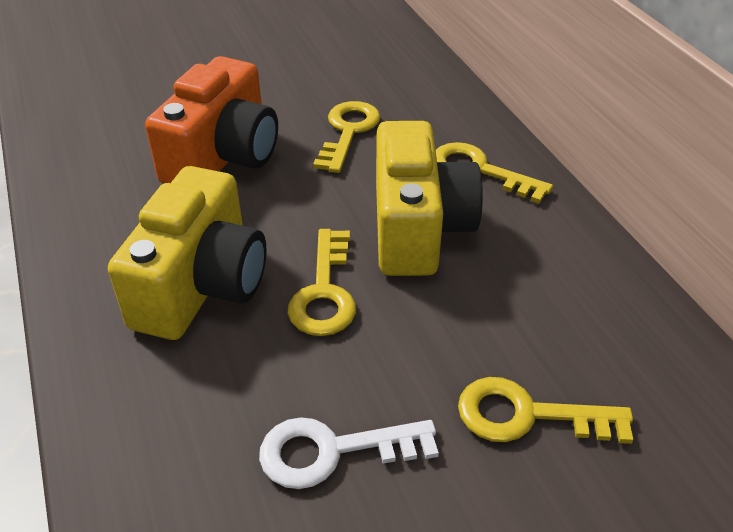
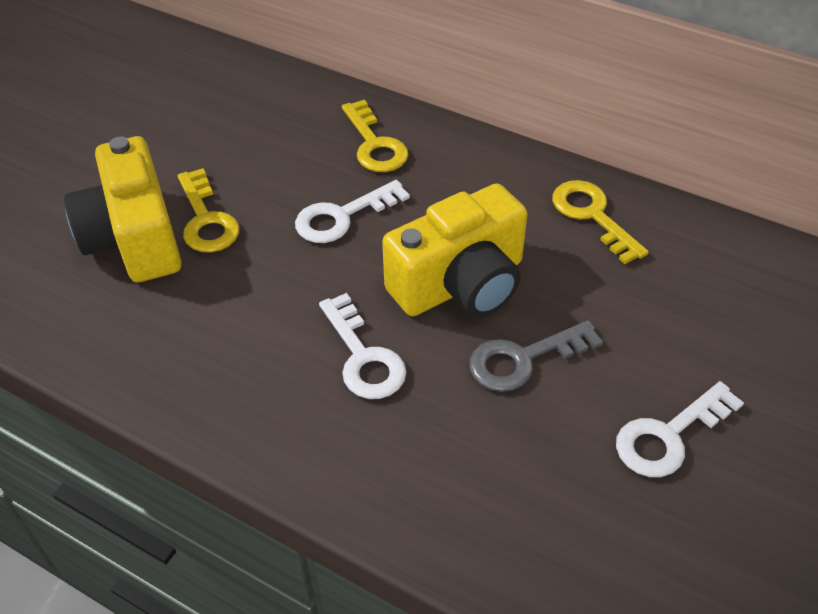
grey key: 0 -> 1
orange camera: 1 -> 0
white key: 1 -> 3
yellow key: 4 -> 3

